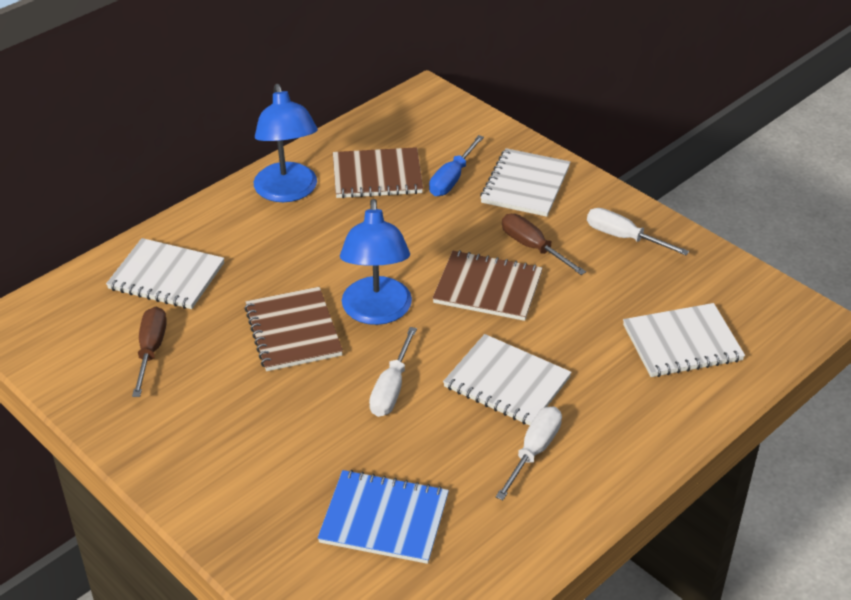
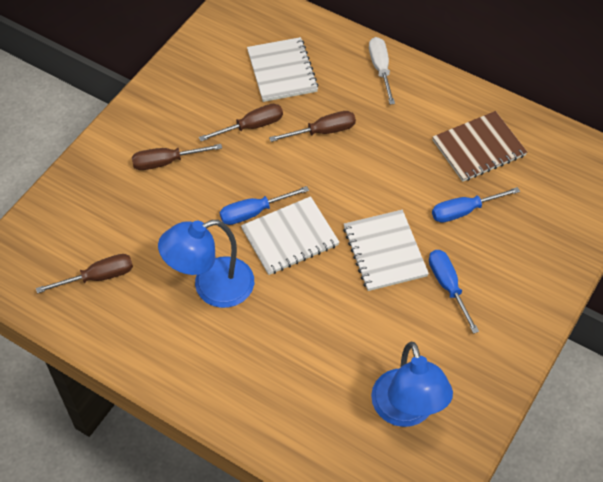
blue notebook: 1 -> 0
blue screwdriver: 1 -> 3
brown notebook: 3 -> 1
brown screwdriver: 2 -> 4
white notebook: 4 -> 3
white screwdriver: 3 -> 1

